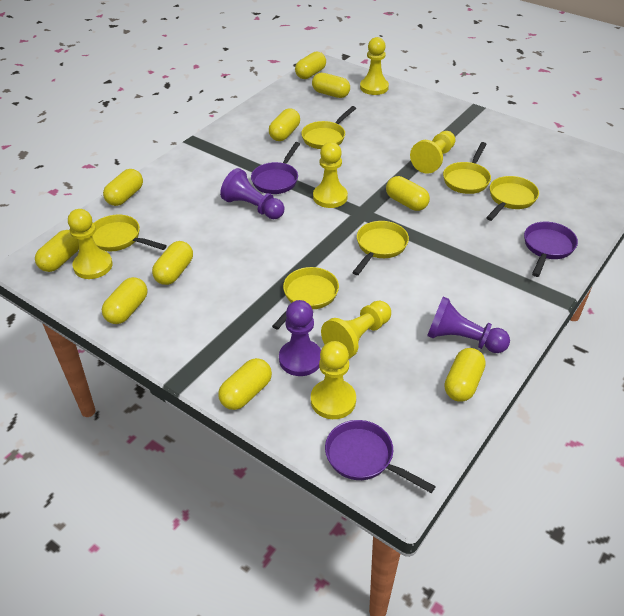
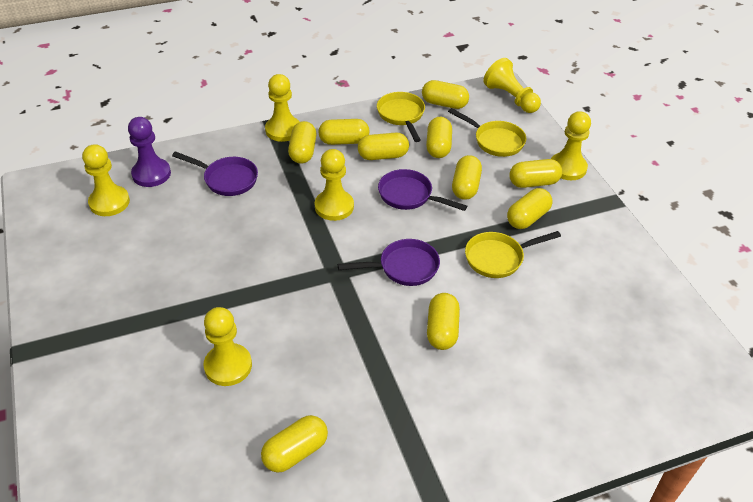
purple pawn: 3 -> 1
yellow pan: 6 -> 3

